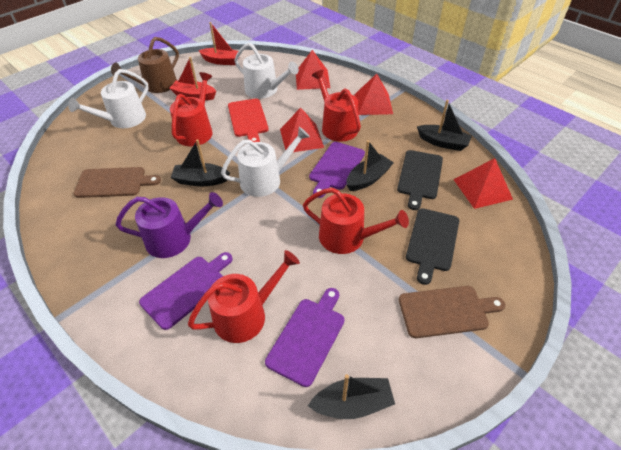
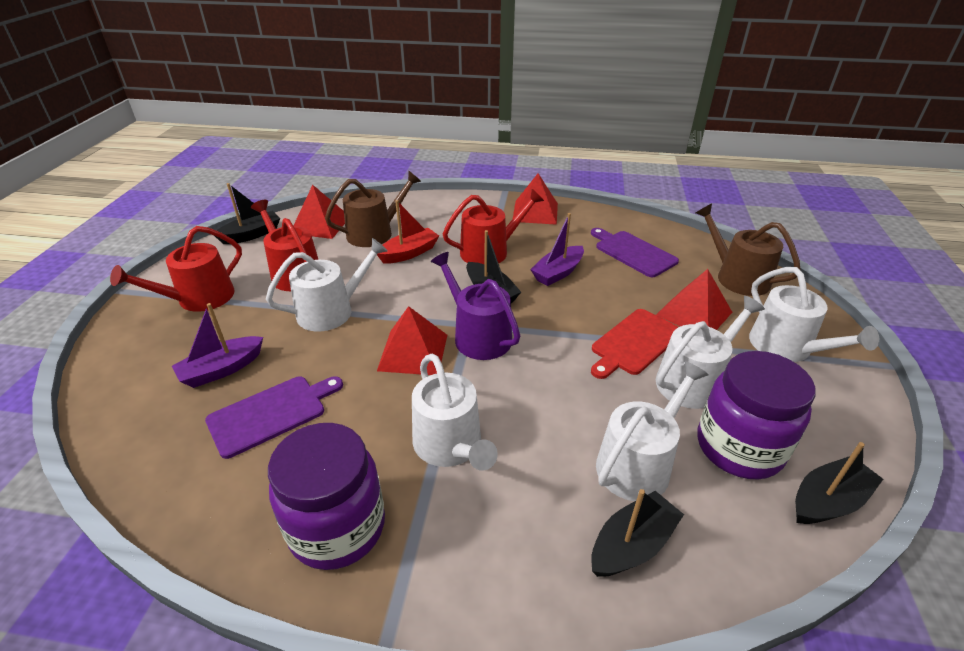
black cutting board: 2 -> 0
brown cutting board: 2 -> 0
brown watering can: 1 -> 2
purple boat: 0 -> 2
purple cutting board: 3 -> 2
purple jar: 0 -> 2
red boat: 2 -> 1
red watering can: 4 -> 3
white watering can: 3 -> 5

